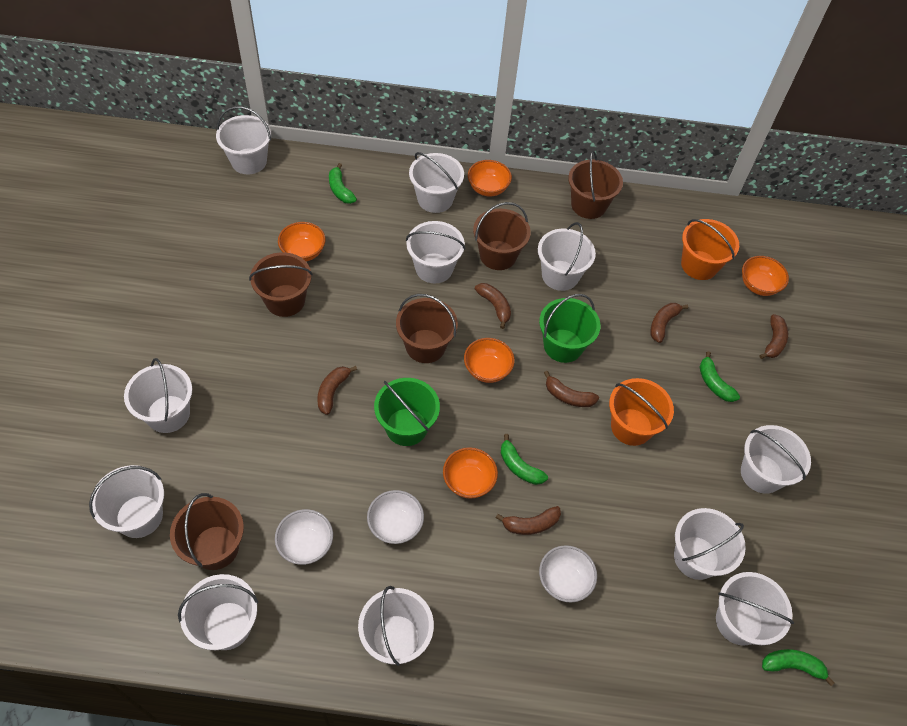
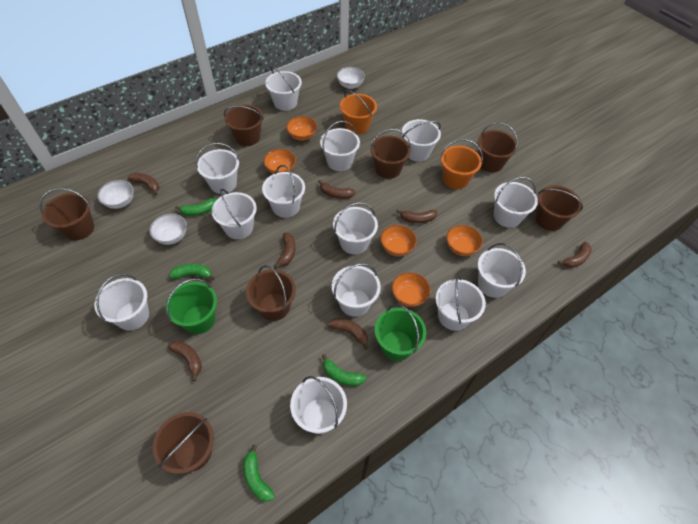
brown banana: 6 -> 7
brown bucket: 5 -> 7
white bucket: 11 -> 13

